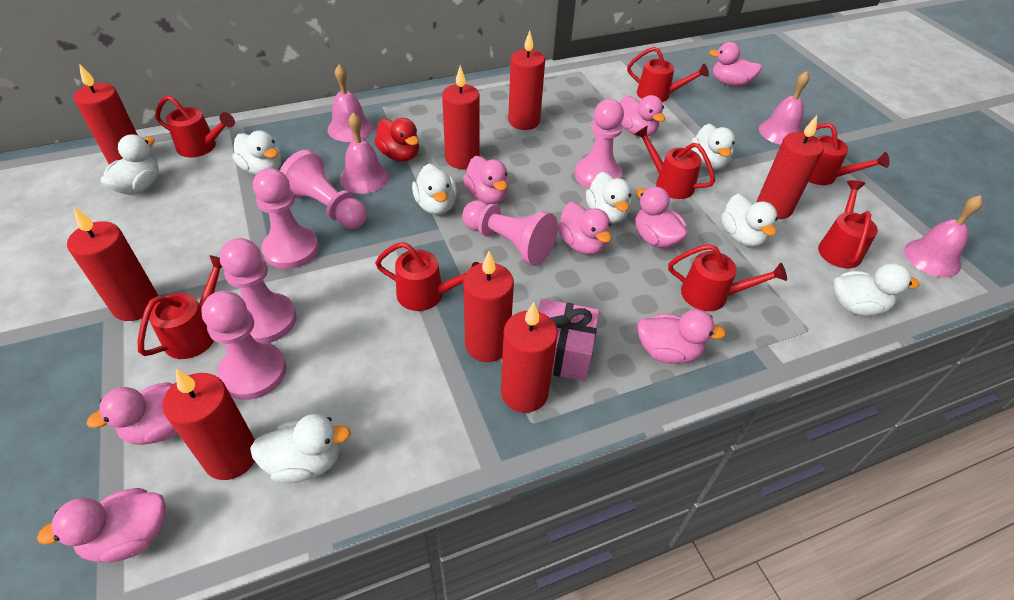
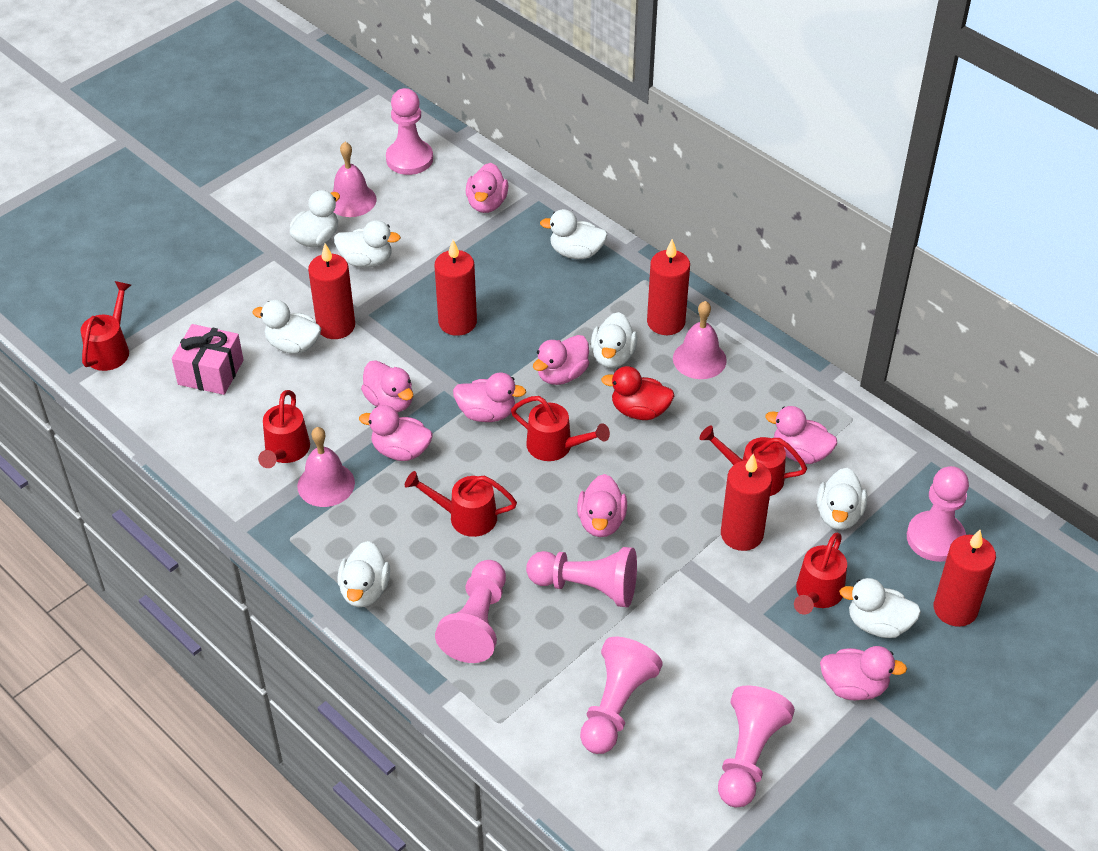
pink bell: 4 -> 3
red candle: 8 -> 5
red watering can: 8 -> 6

